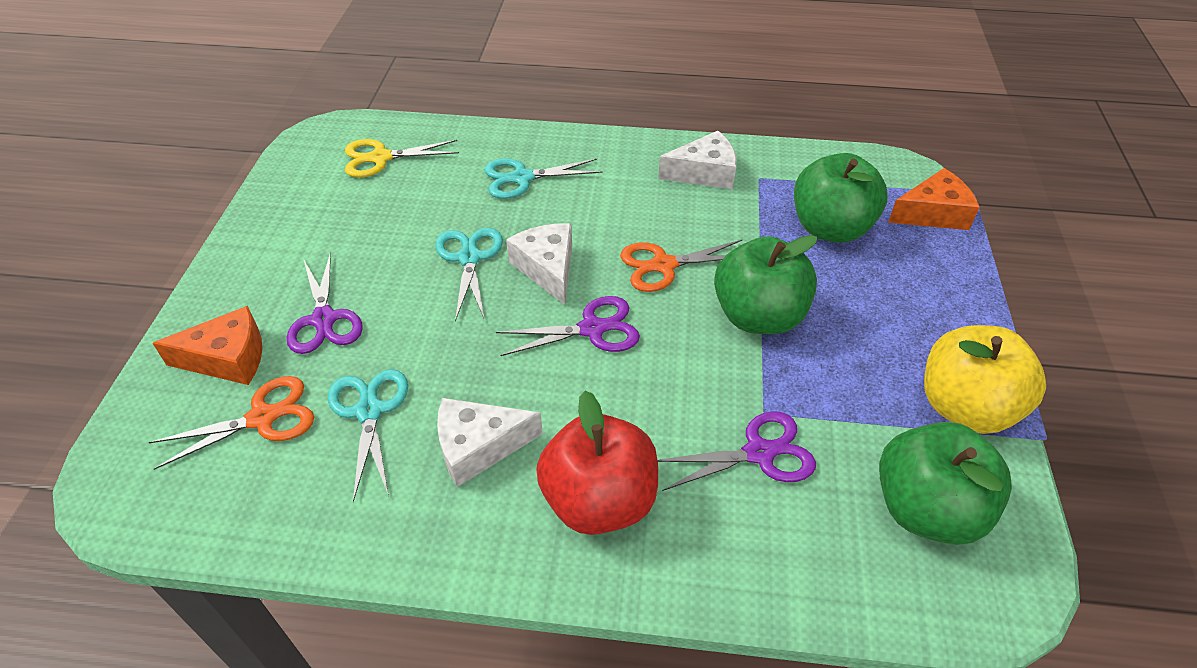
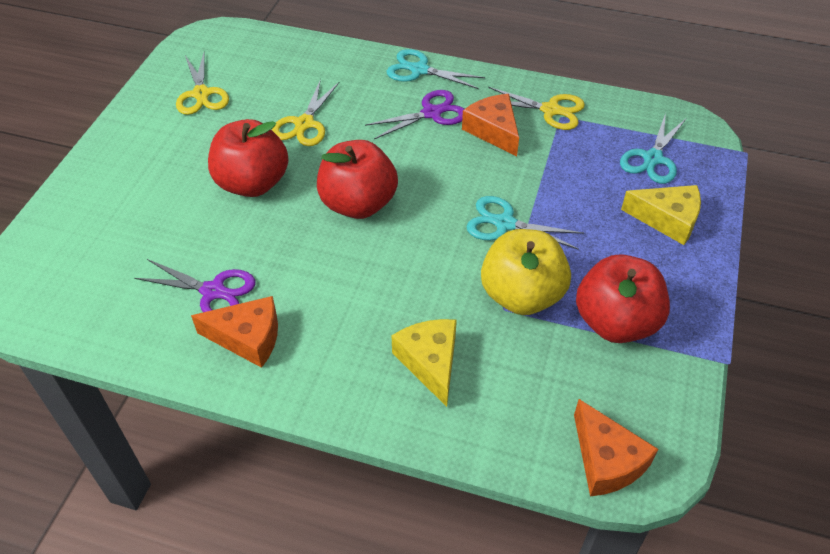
green apple: 3 -> 0
orange cheese: 2 -> 3
orange scissors: 2 -> 0
purple scissors: 3 -> 2
red apple: 1 -> 3
white cheese: 3 -> 0
yellow cheese: 0 -> 2
yellow scissors: 1 -> 3

